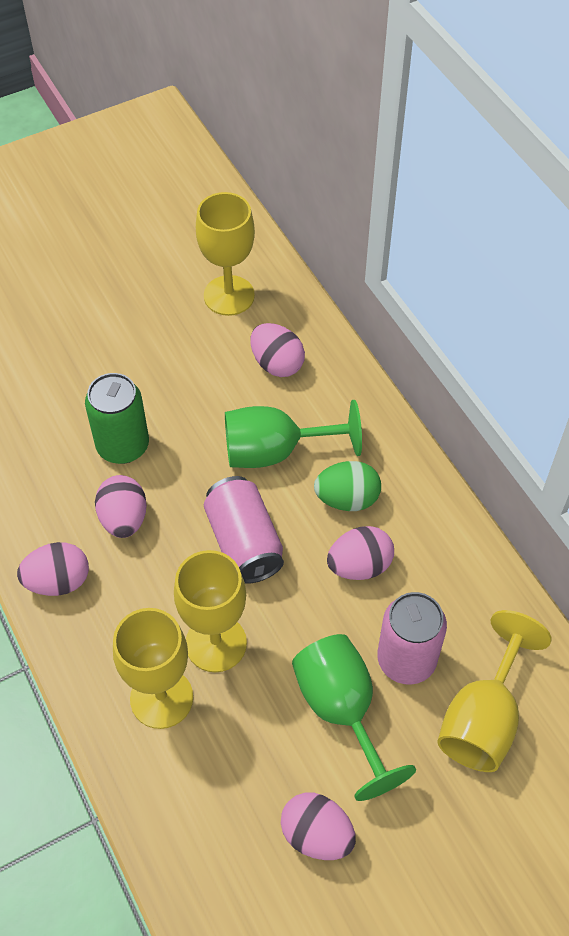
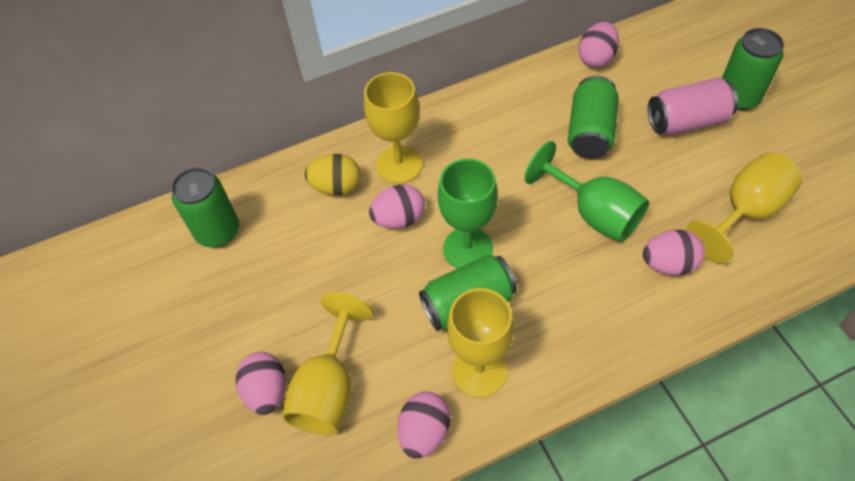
green can: 1 -> 4
green egg: 1 -> 0
pink can: 2 -> 1
yellow egg: 0 -> 1

